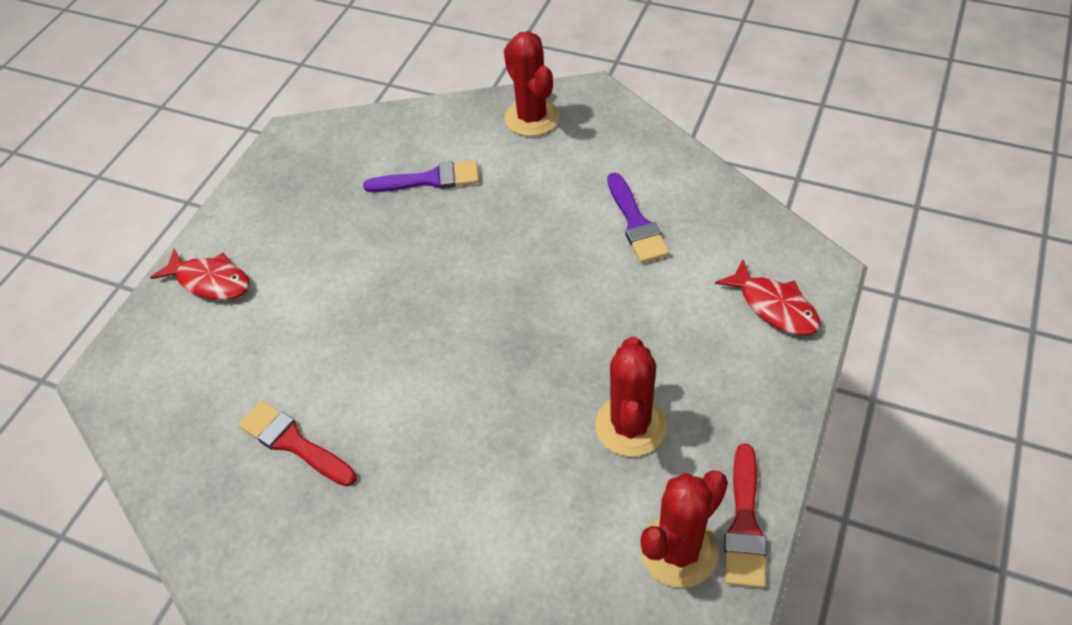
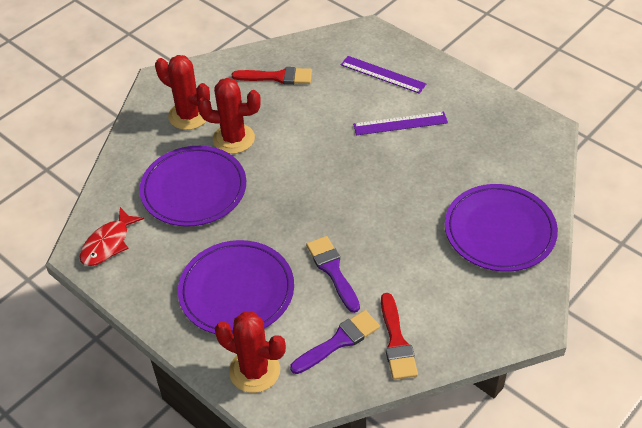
purple plate: 0 -> 3
purple ruler: 0 -> 2
red fish: 2 -> 1

